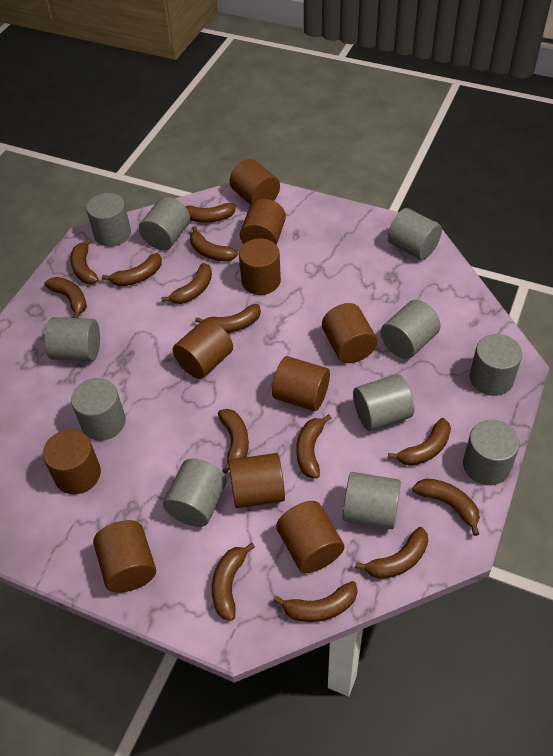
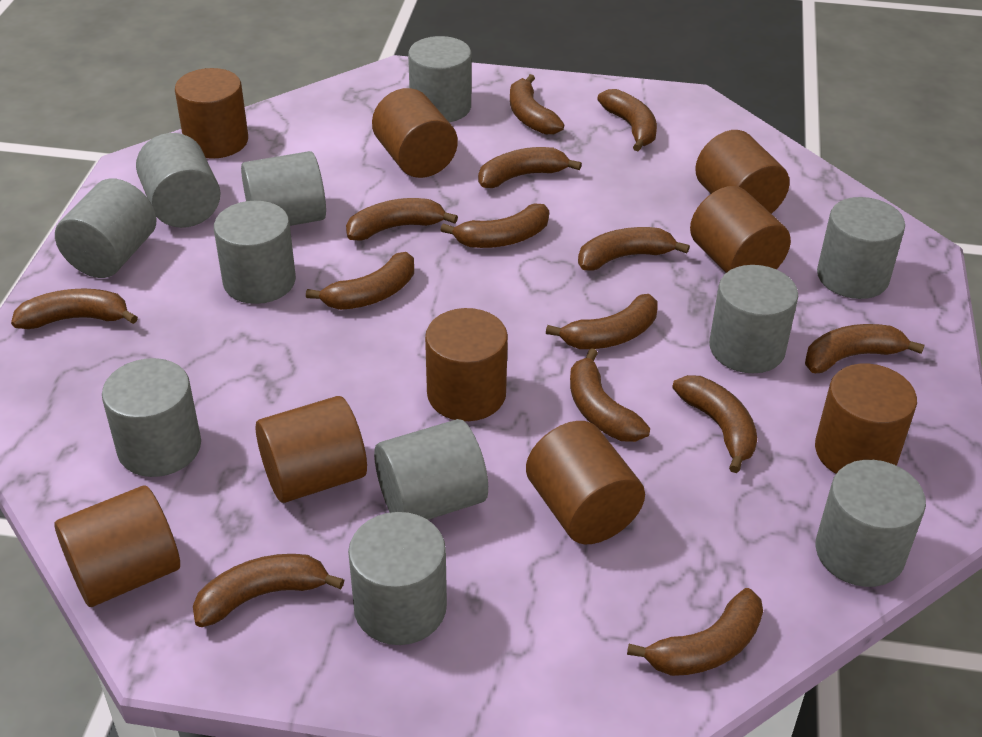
brown cylinder: 10 -> 9

